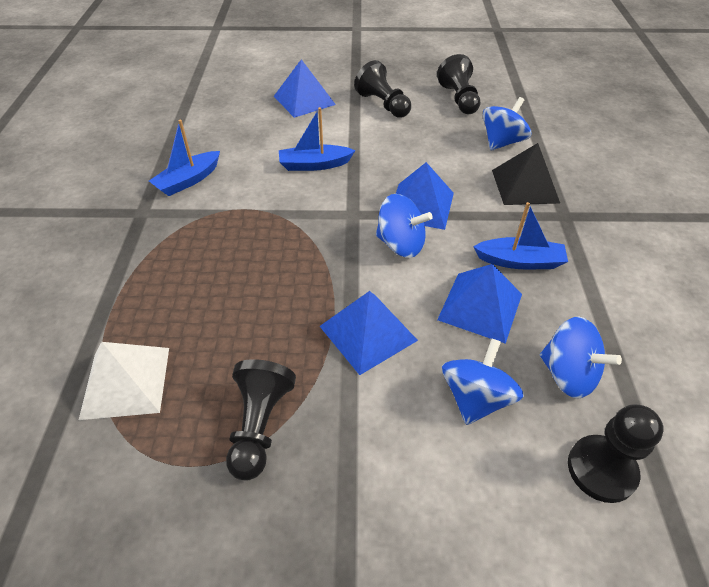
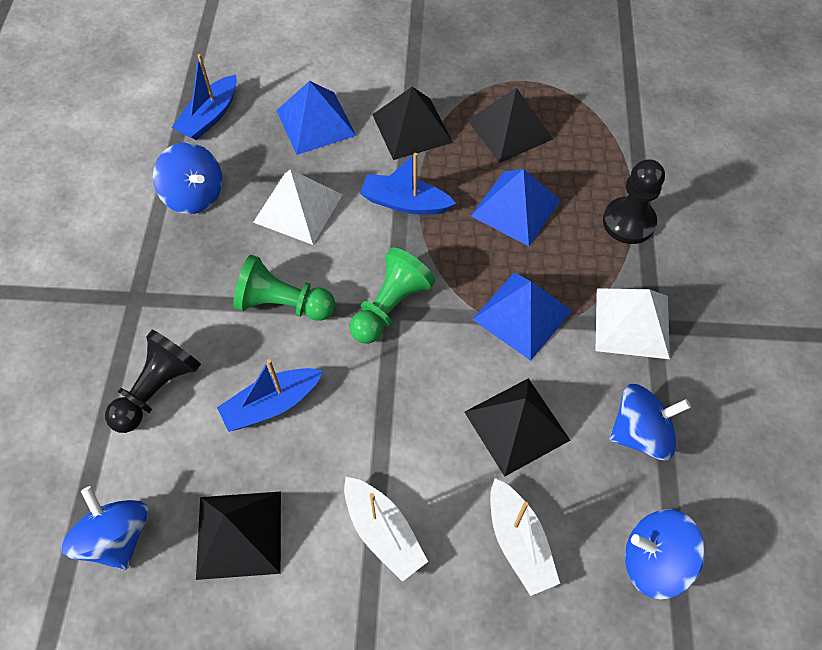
black pawn: 4 -> 2
black pyramid: 1 -> 4
blue pyramid: 4 -> 3
green pawn: 0 -> 2
white boat: 0 -> 2
white pyramid: 1 -> 2

